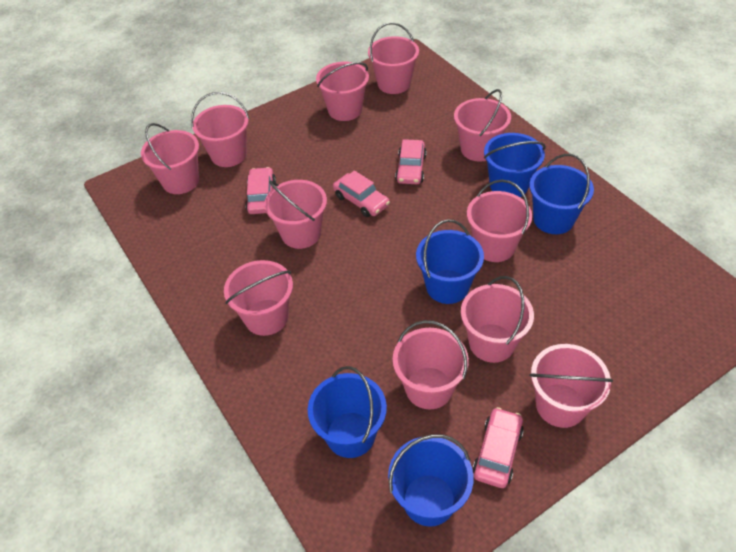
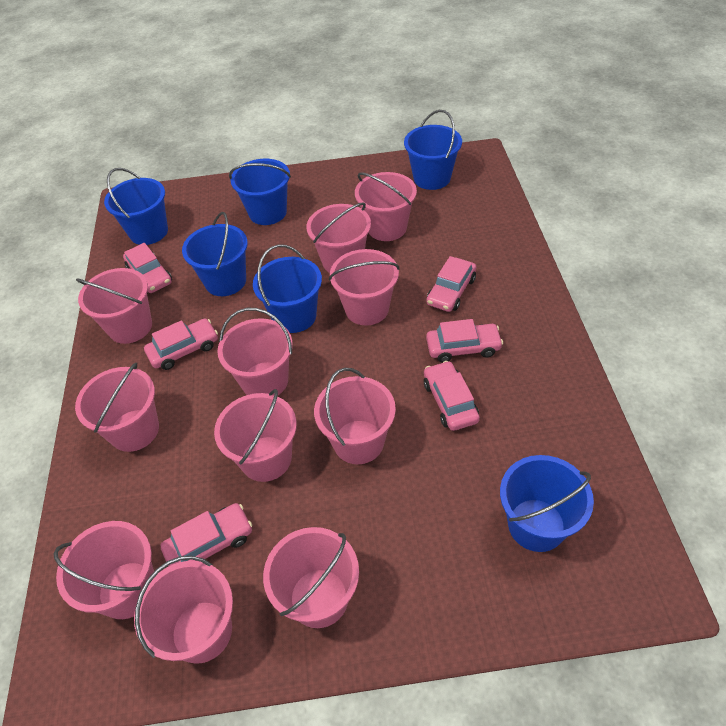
blue bucket: 5 -> 6
pink car: 4 -> 6

